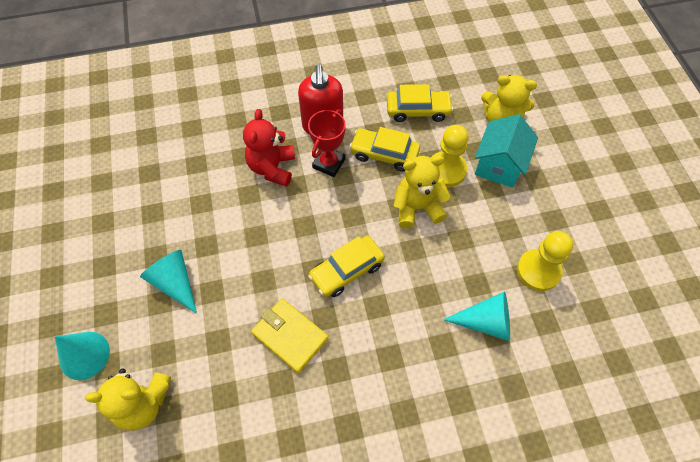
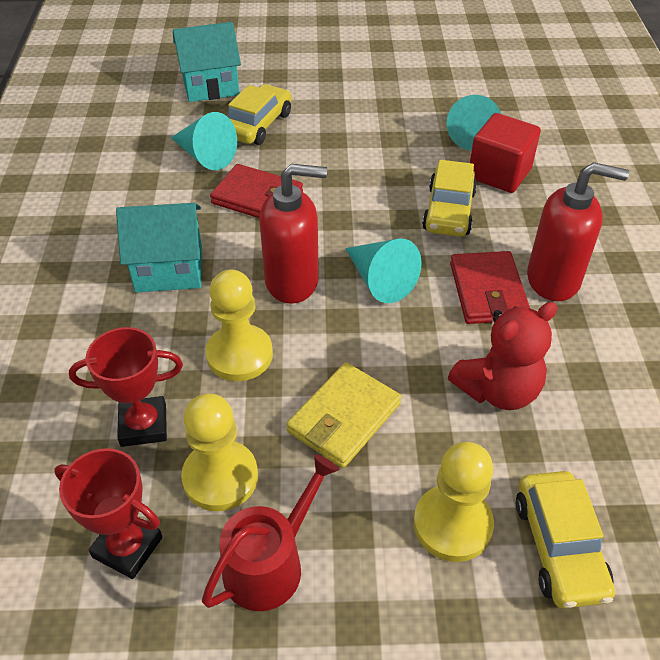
red cube: 0 -> 1
red soap dispenser: 1 -> 2
red trophy: 1 -> 2
red wallet: 0 -> 2
red watering can: 0 -> 1
turquoise house: 1 -> 2
yellow pawn: 2 -> 3
yellow teddy bear: 3 -> 0

